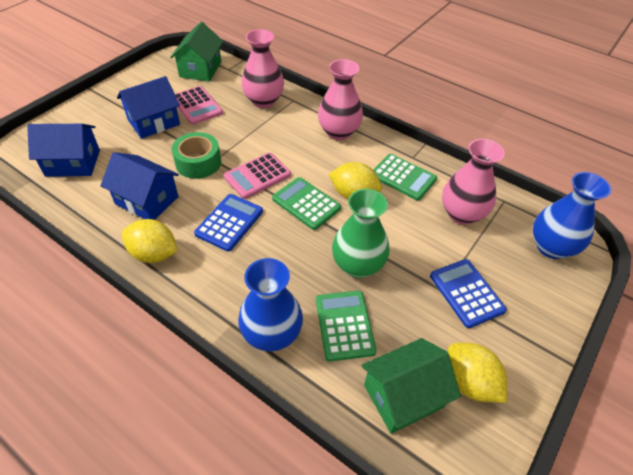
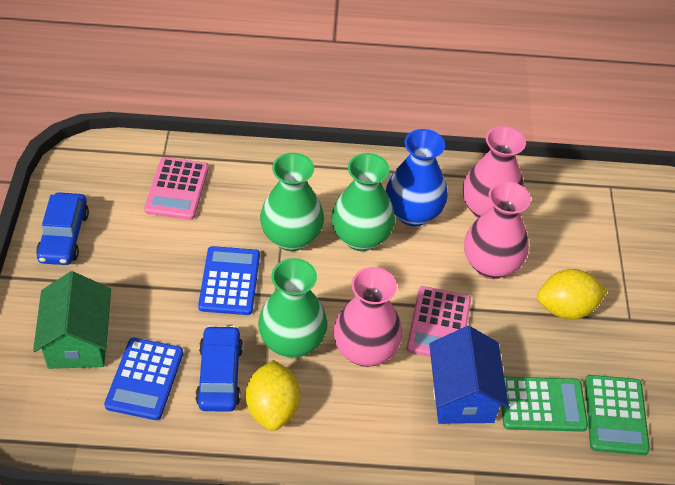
blue car: 0 -> 2
blue house: 3 -> 1
blue vase: 2 -> 1
green calculator: 3 -> 2
green house: 2 -> 1
green tape: 1 -> 0
green vase: 1 -> 3
yellow lemon: 3 -> 2

